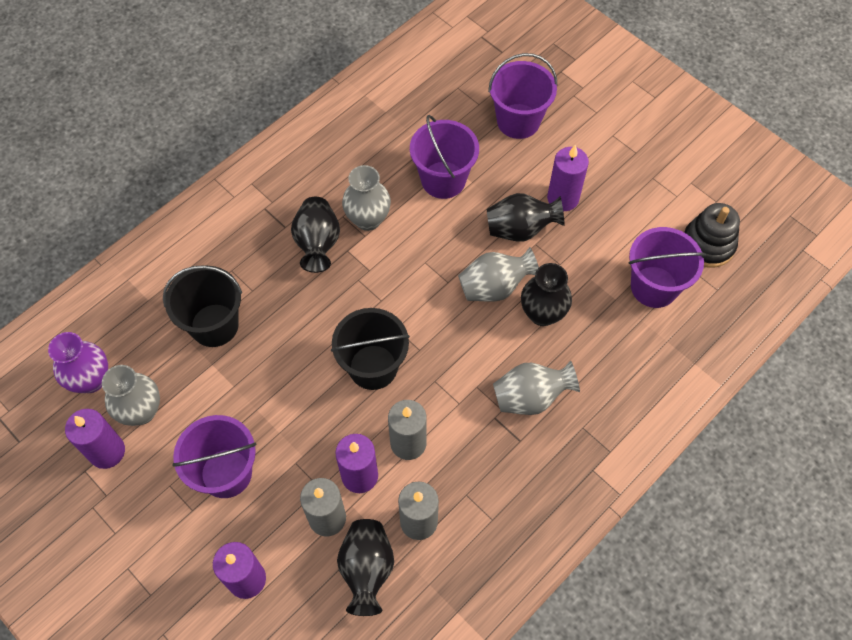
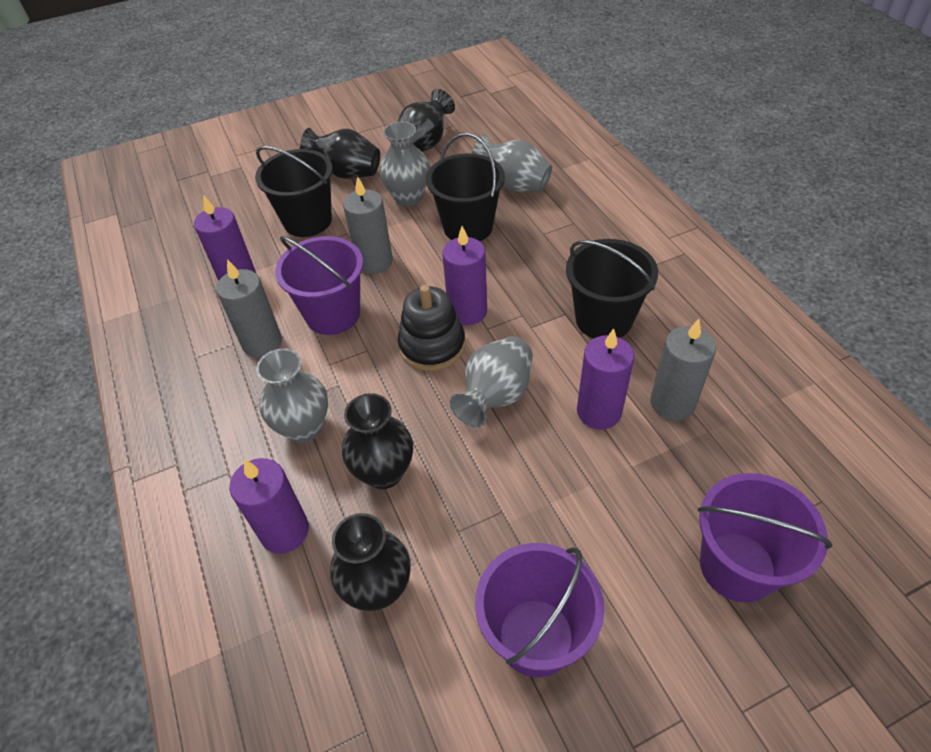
black bucket: 2 -> 3
purple bucket: 4 -> 3
purple vase: 1 -> 0

